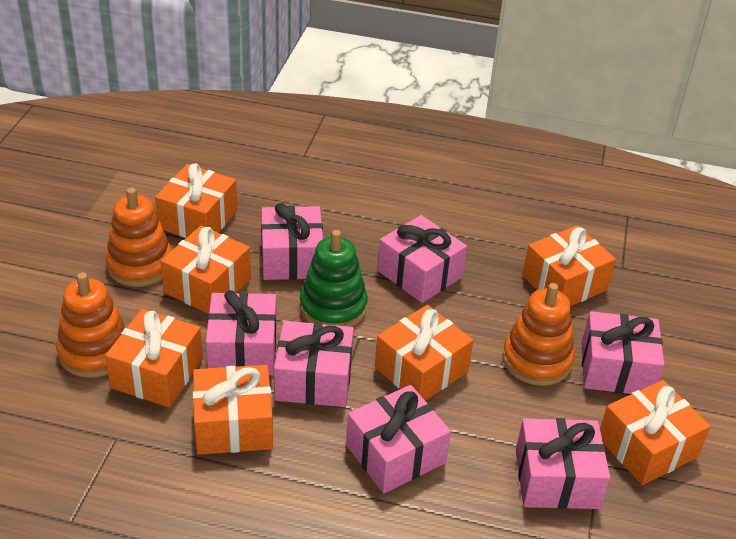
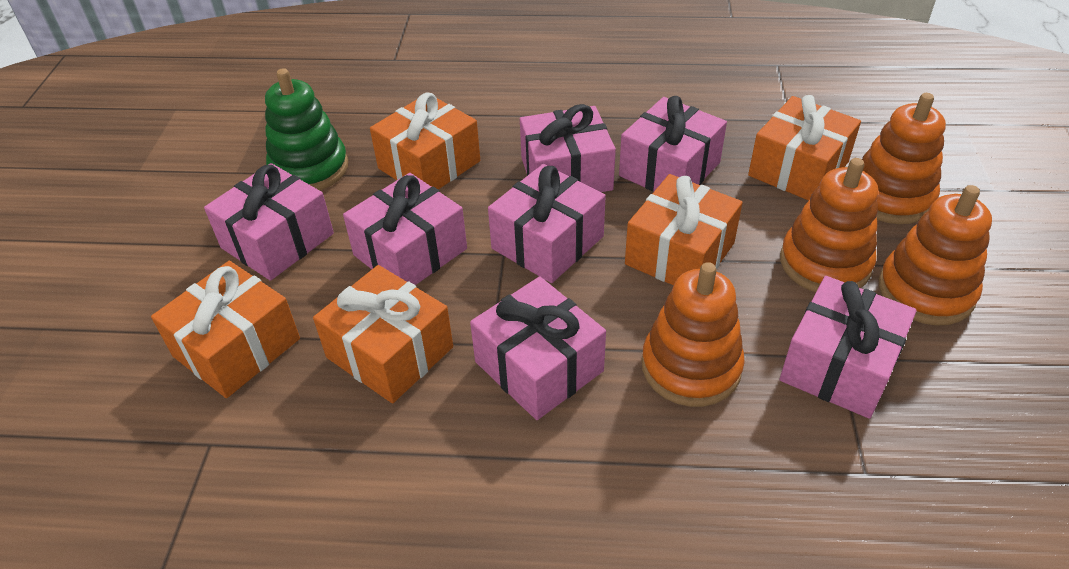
orange gift: 7 -> 5
orange stacking toy: 3 -> 4

